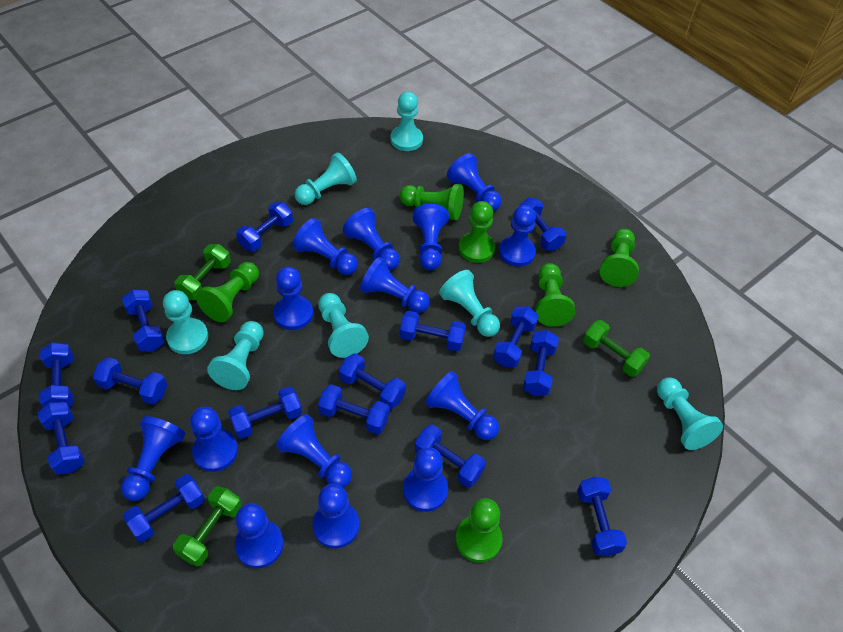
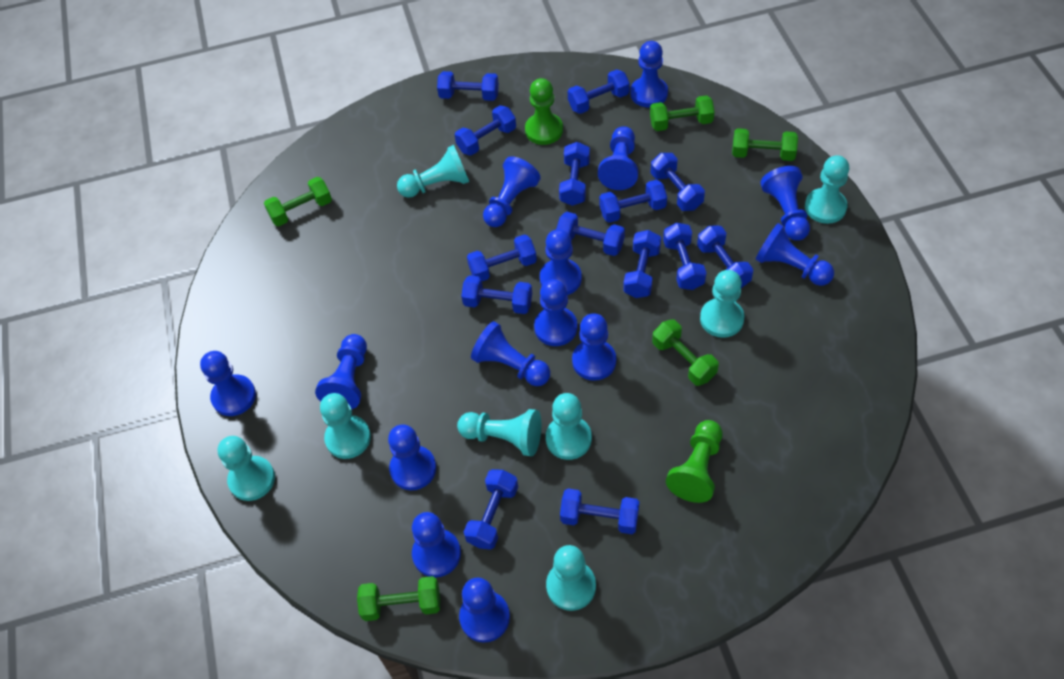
blue dumbbell: 15 -> 14
green dumbbell: 3 -> 5
green pawn: 6 -> 2
turquoise pawn: 7 -> 8

